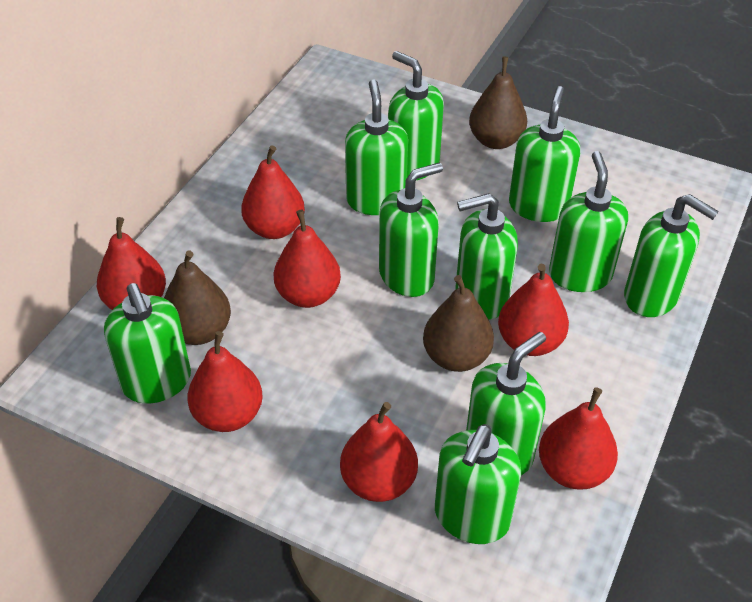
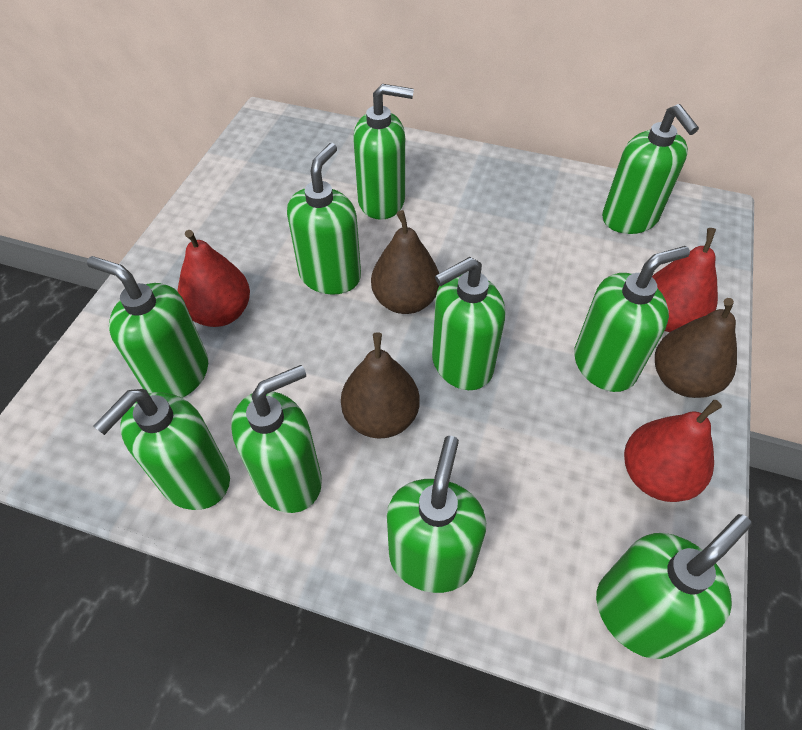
red pear: 7 -> 3

